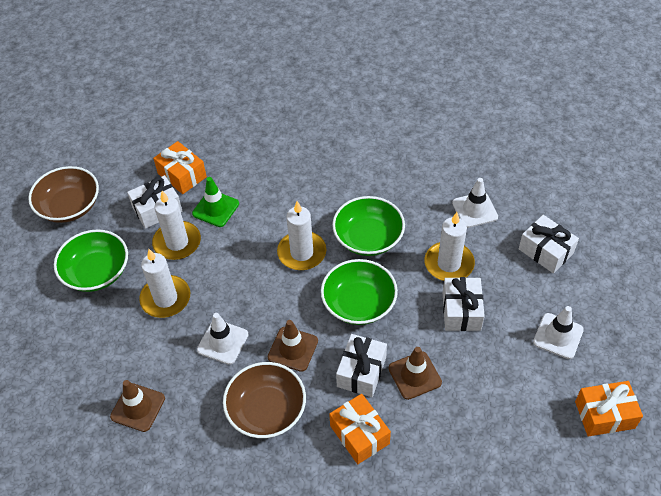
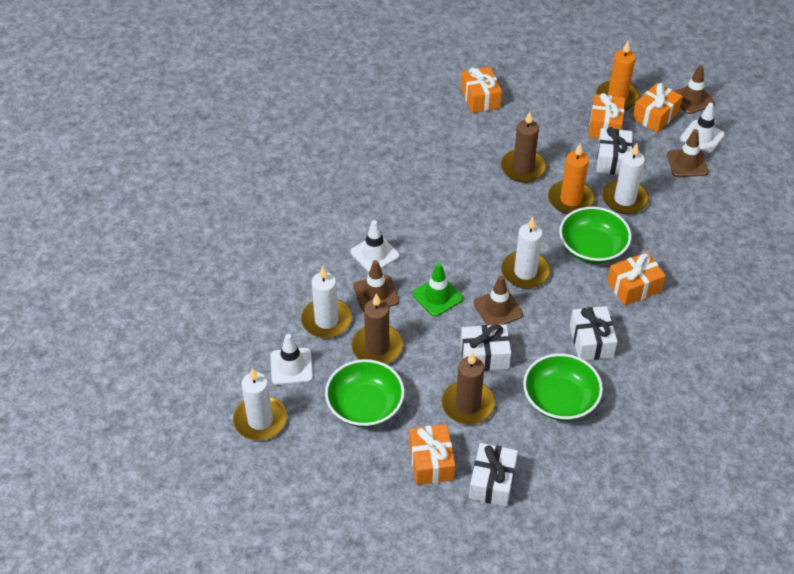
brown bowl: 2 -> 0
brown candle: 0 -> 3
brown traffic cone: 3 -> 4
orange candle: 0 -> 2
orange gift: 3 -> 5

